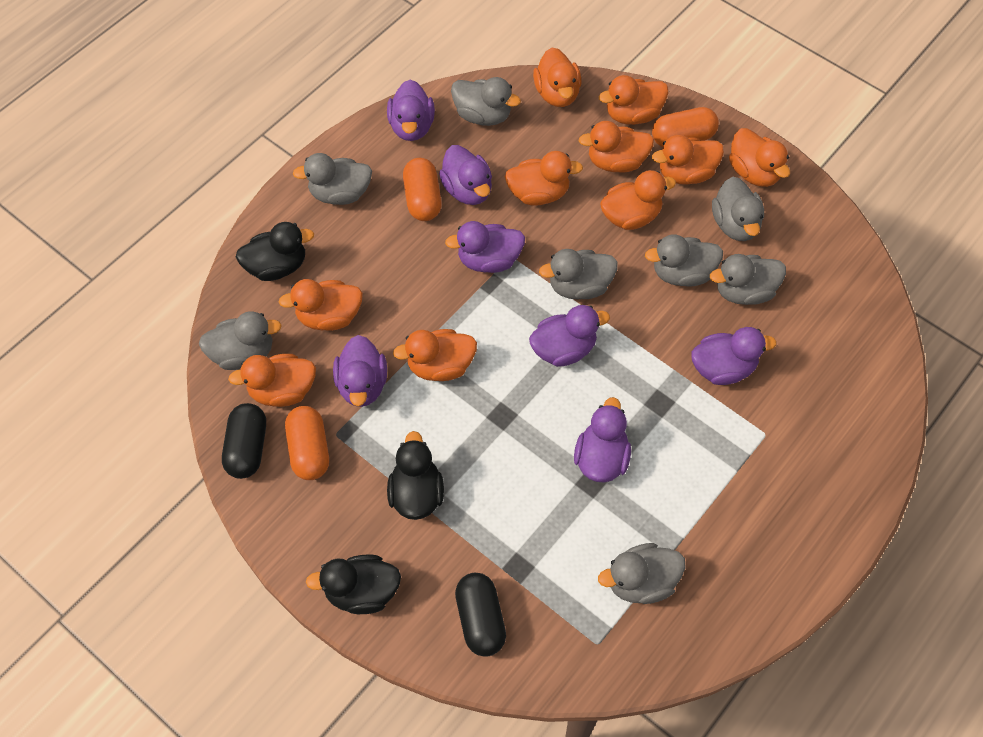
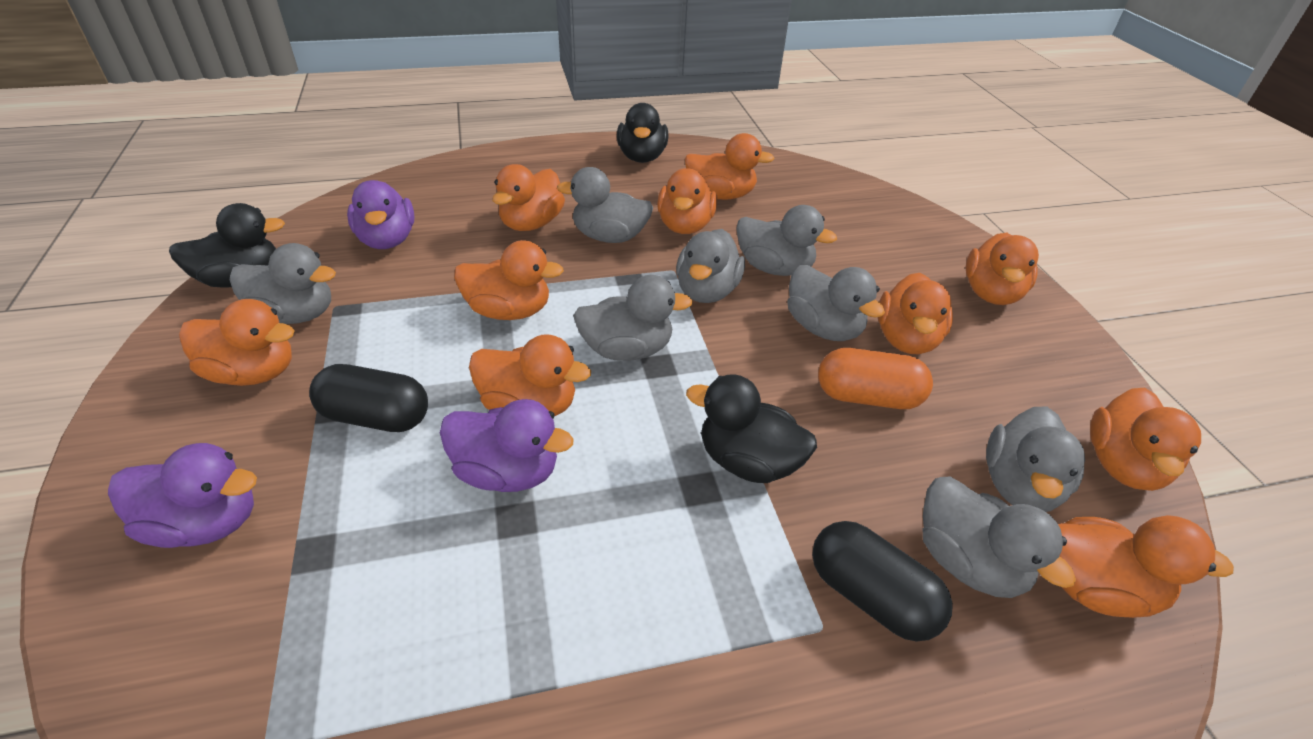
orange capsule: 3 -> 1
purple duck: 7 -> 3

